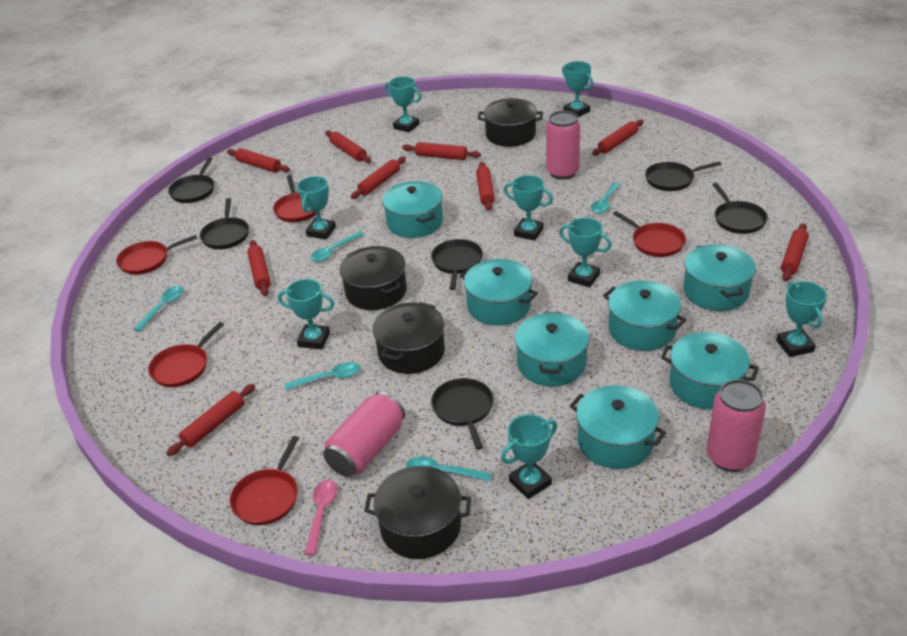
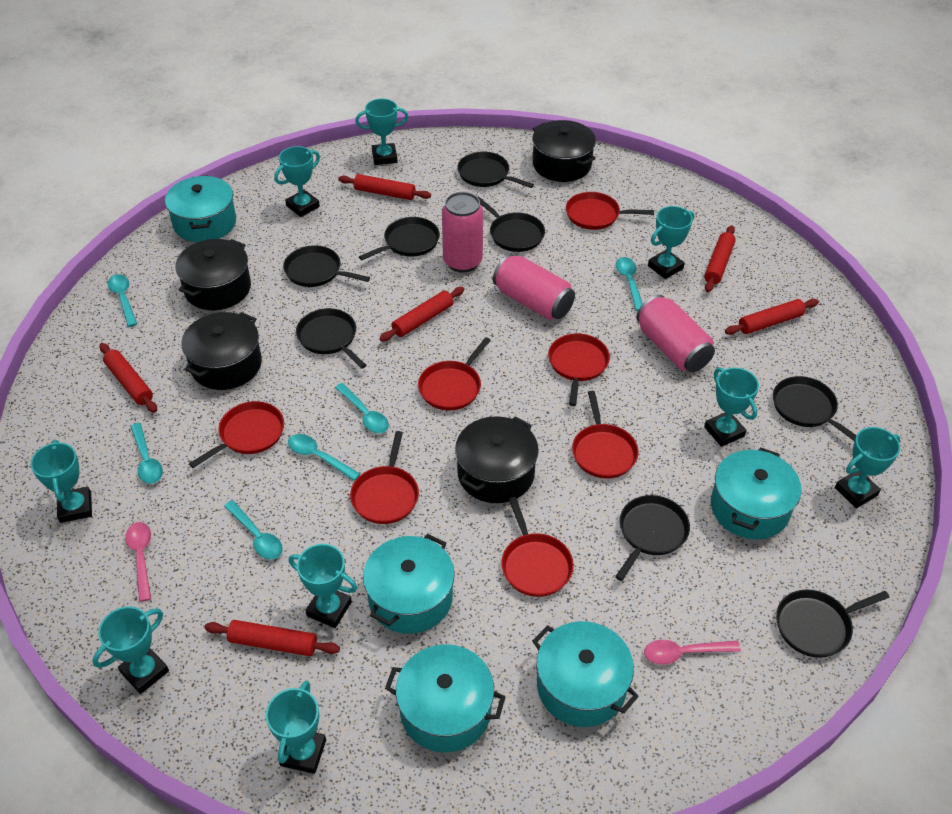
black pan: 6 -> 8
pink spoon: 1 -> 2
red pan: 5 -> 7
red rolling pin: 9 -> 6
turquoise pot: 7 -> 5
turquoise spoon: 5 -> 6
turquoise trophy: 8 -> 9

